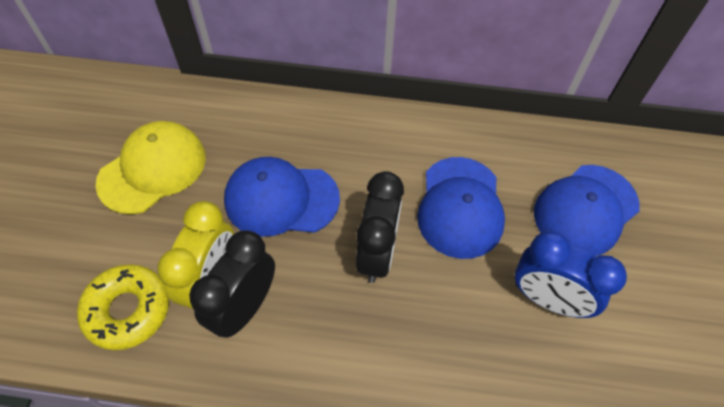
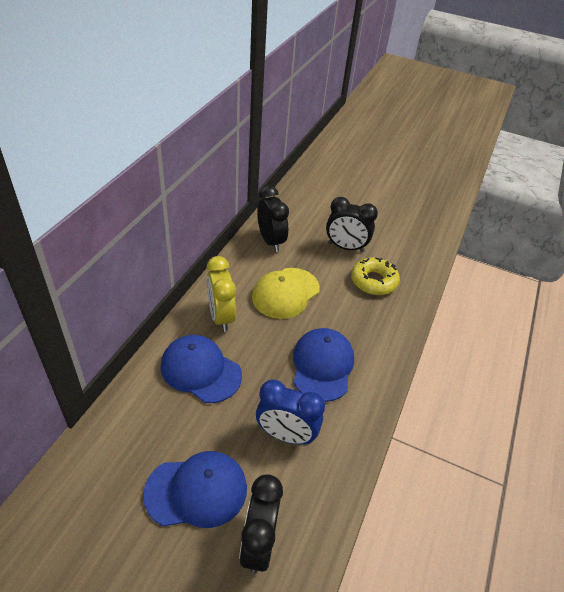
black clock: 2 -> 3

